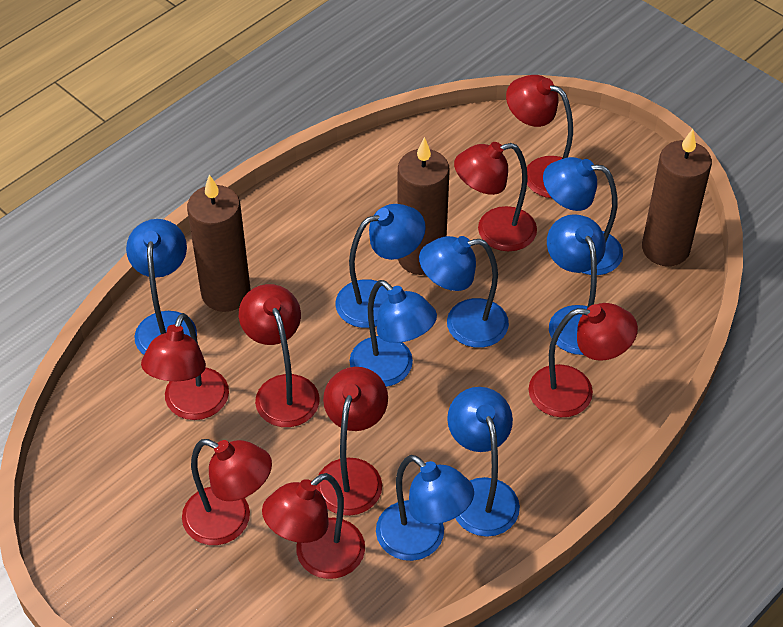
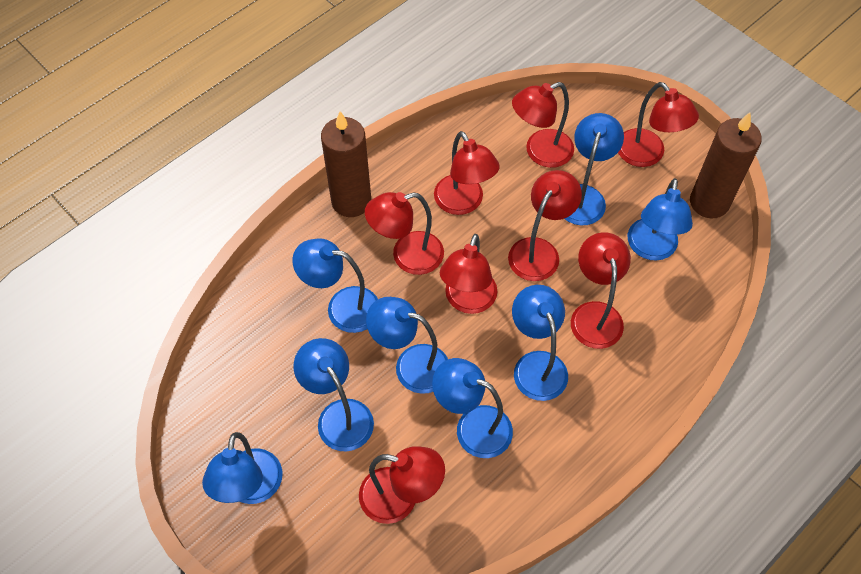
brown candle: 3 -> 2

